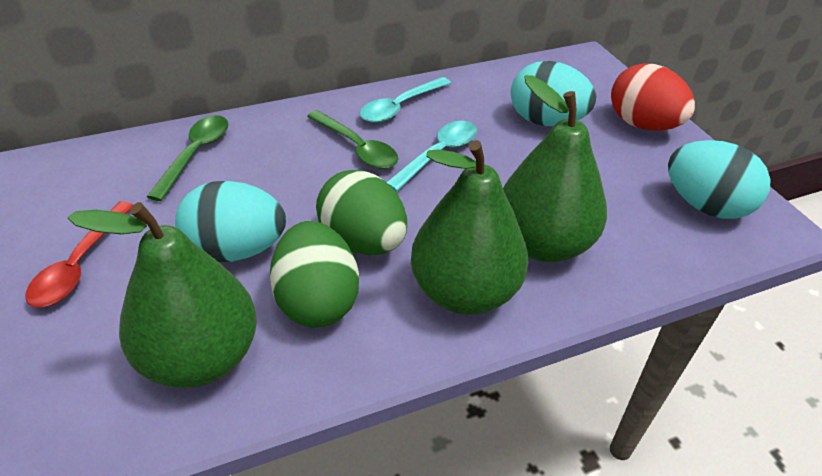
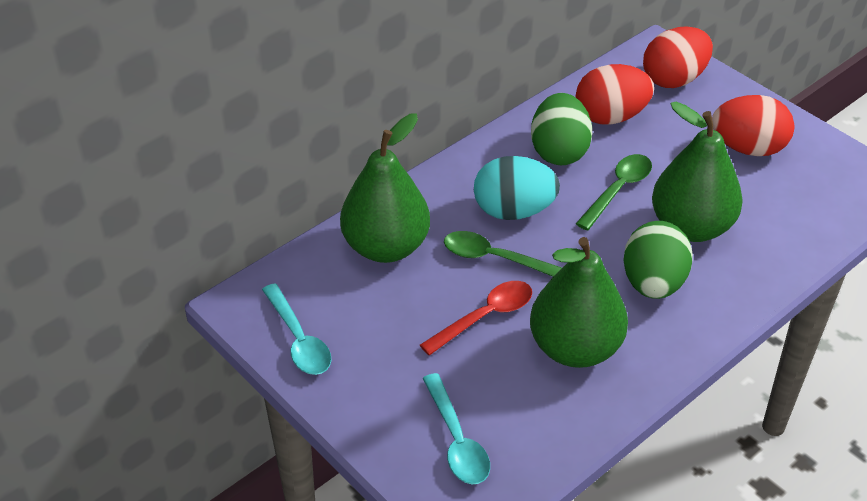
red egg: 1 -> 3
turquoise egg: 3 -> 1

